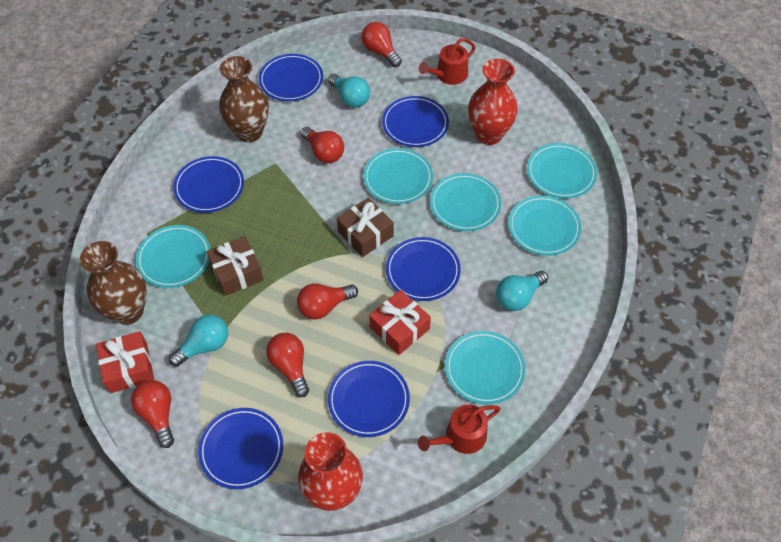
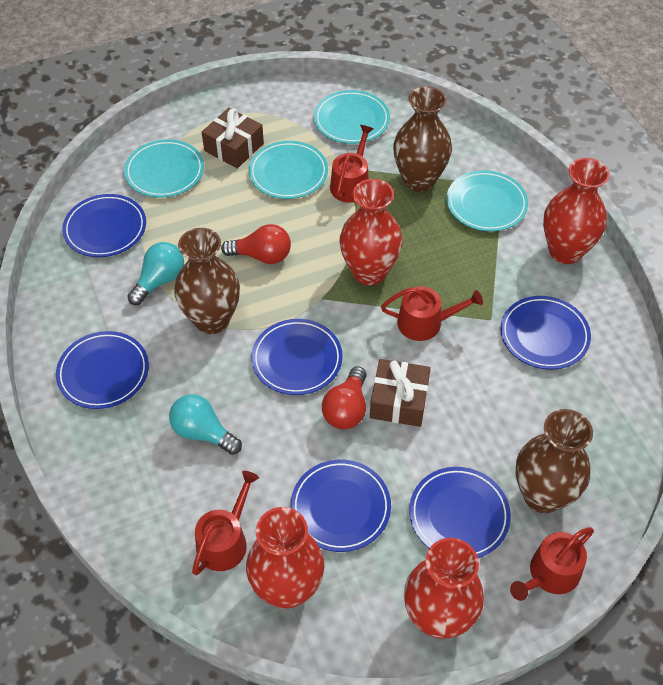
brown vase: 2 -> 3
red gift: 2 -> 0
red light bulb: 5 -> 2
red vase: 2 -> 4
red watering can: 2 -> 4
turquoise light bulb: 3 -> 2
turquoise plate: 6 -> 4

